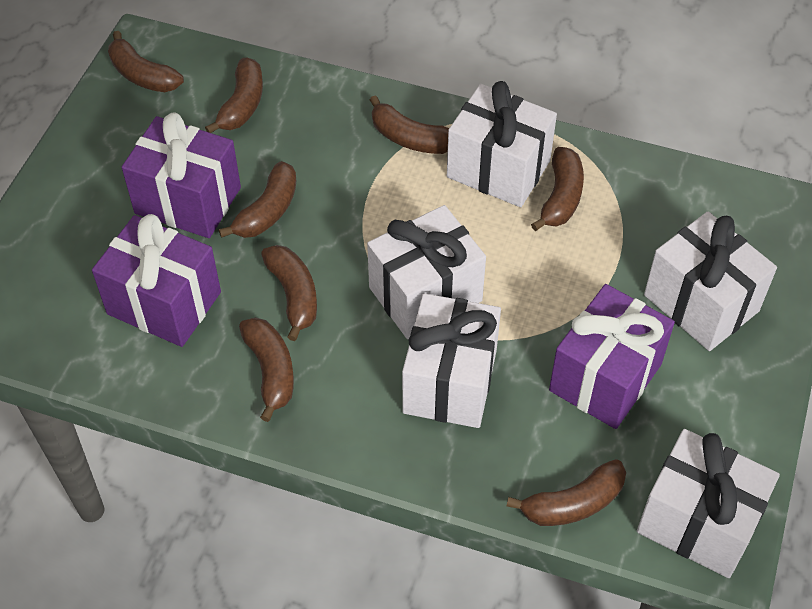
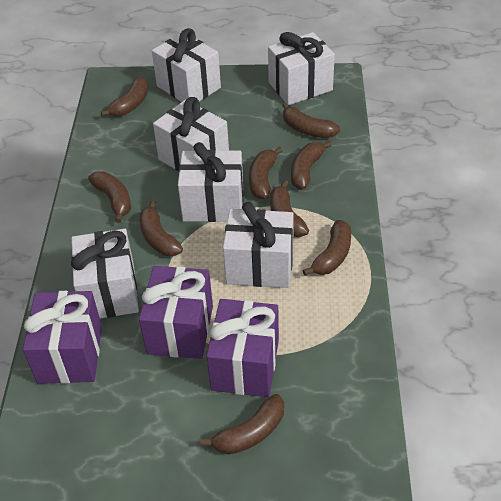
brown banana: 8 -> 9
white gift: 5 -> 6

